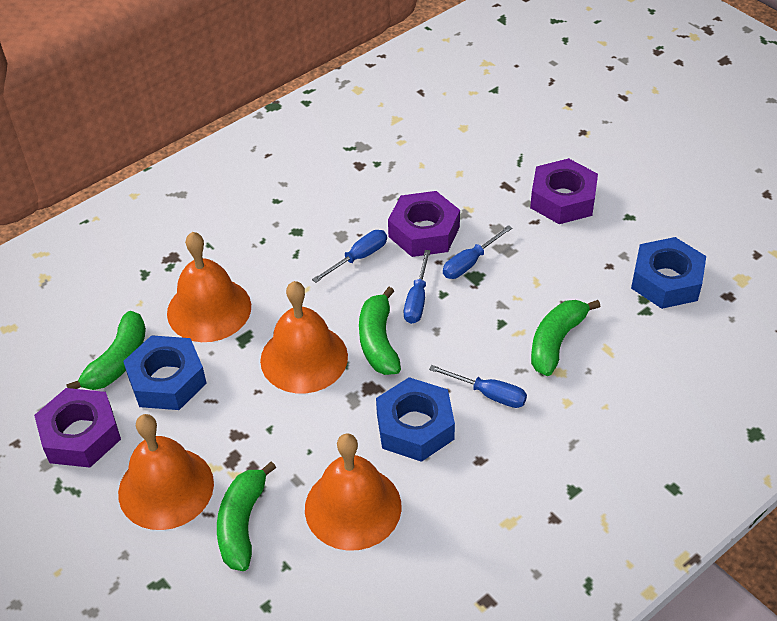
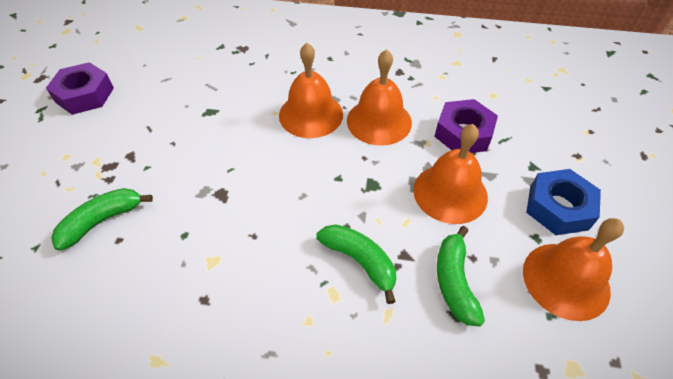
blue nut: 3 -> 1
blue screwdriver: 4 -> 0
green banana: 4 -> 3
purple nut: 3 -> 2

